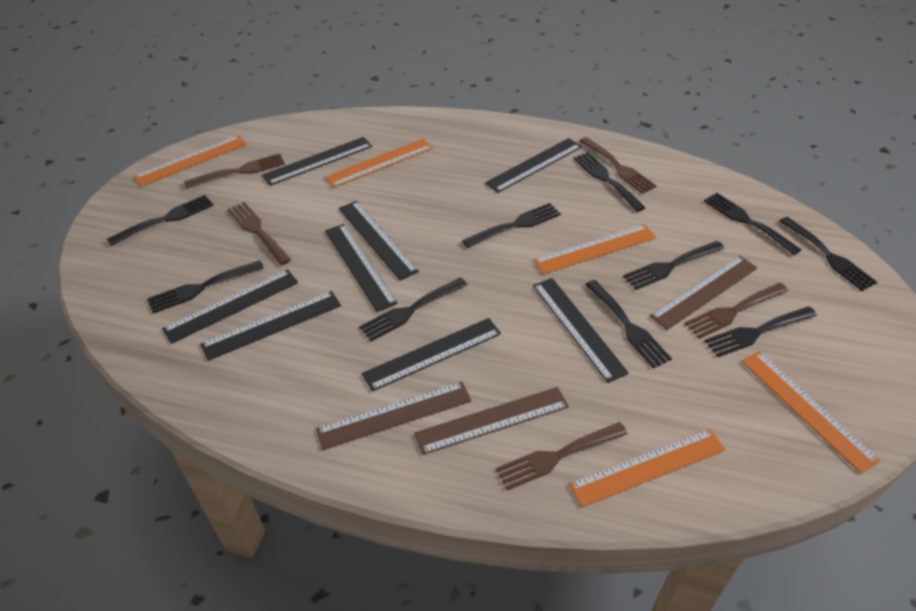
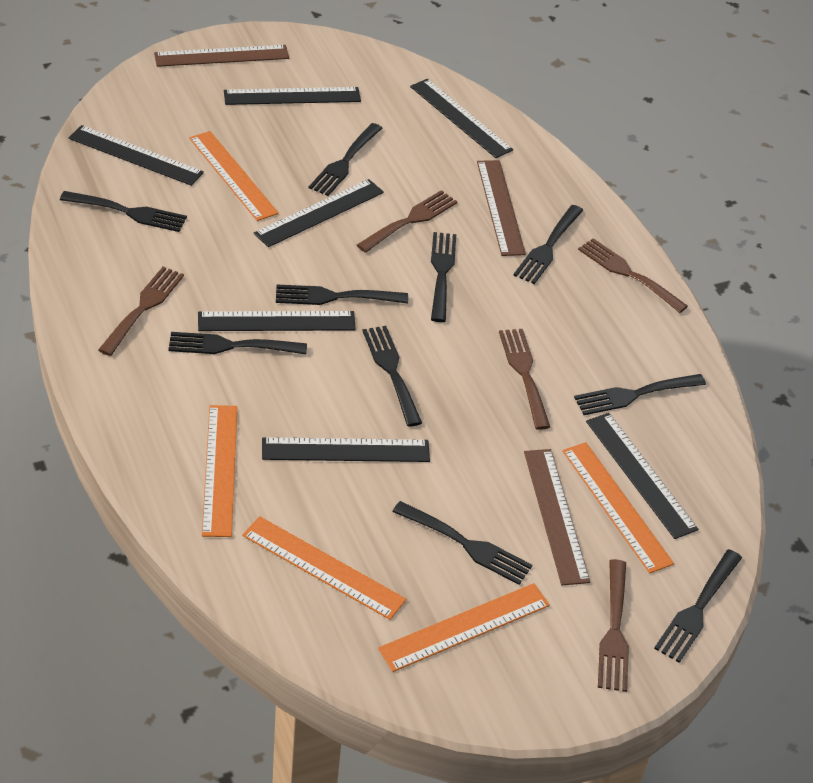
black ruler: 8 -> 7

